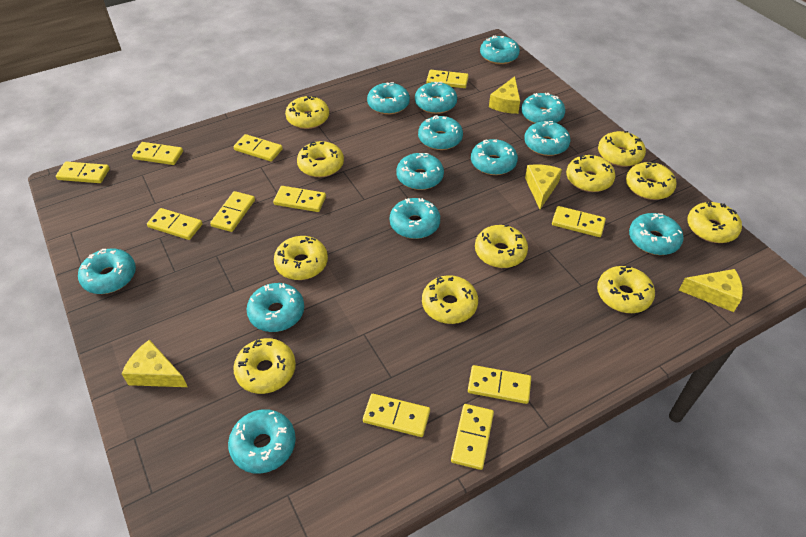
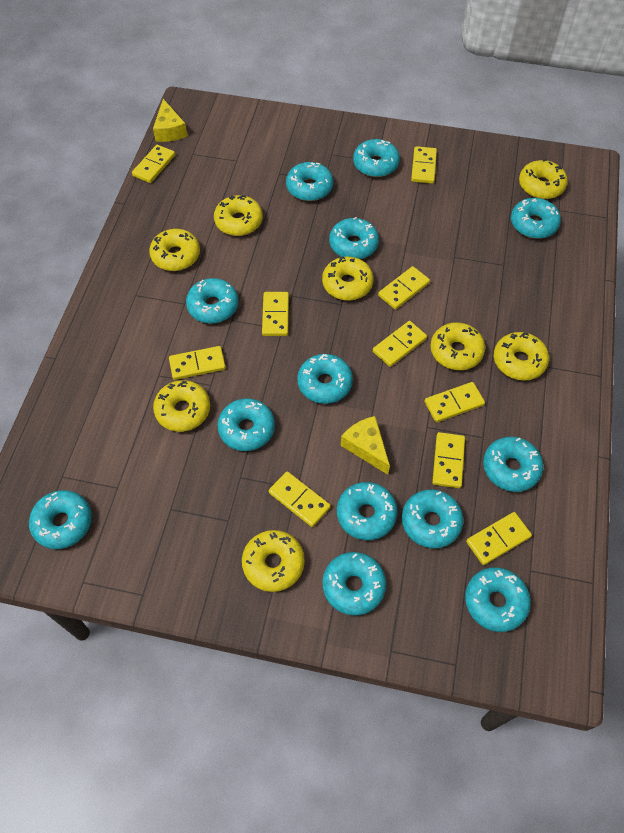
yellow cheese: 4 -> 2
yellow domino: 11 -> 10
yellow donut: 11 -> 8

